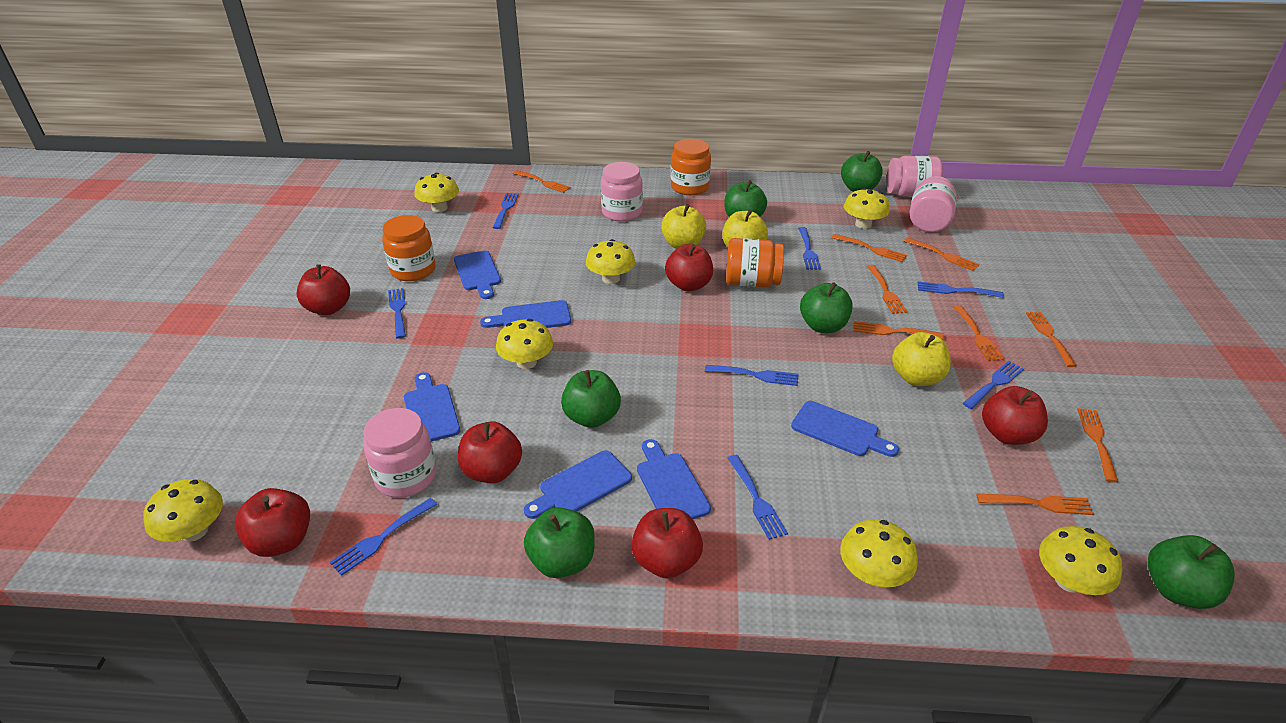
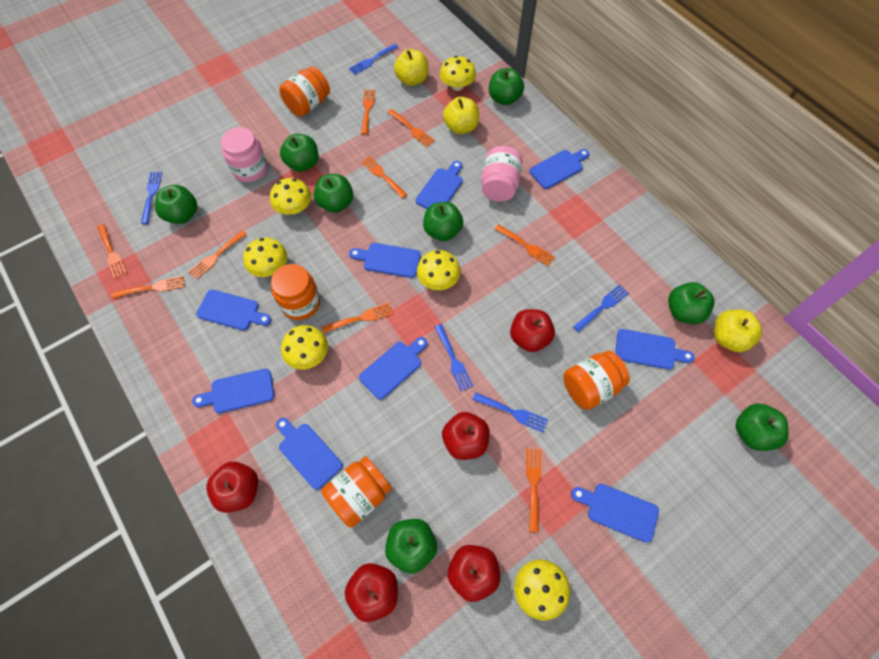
blue cutting board: 6 -> 9
blue fork: 8 -> 5
green apple: 6 -> 8
orange jar: 3 -> 4
pink jar: 4 -> 2
red apple: 6 -> 5
yellow mushroom: 7 -> 6

